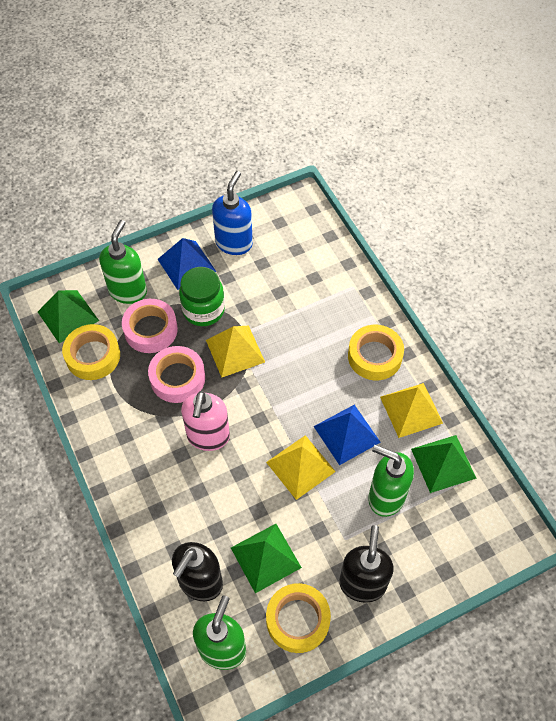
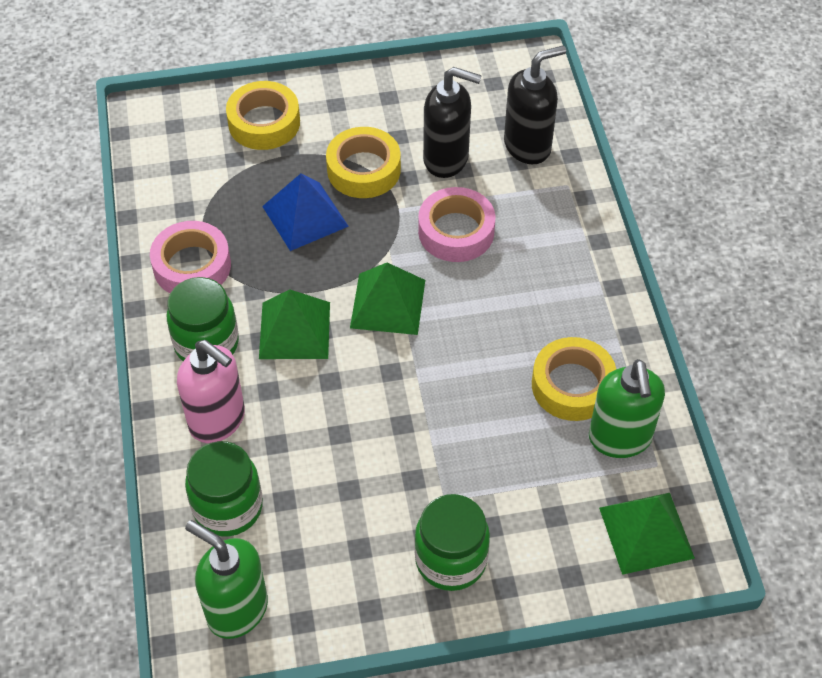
blue pyramid: 2 -> 1
blue soap dispenser: 1 -> 0
green jar: 1 -> 3
green soap dispenser: 3 -> 2
yellow pyramid: 3 -> 0

